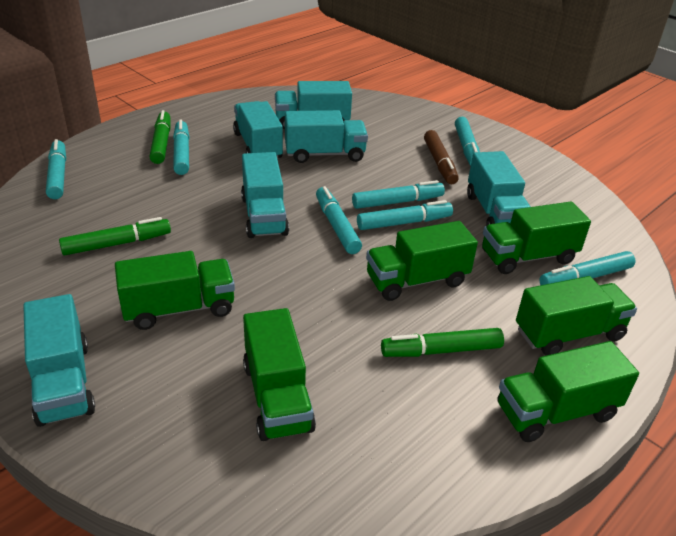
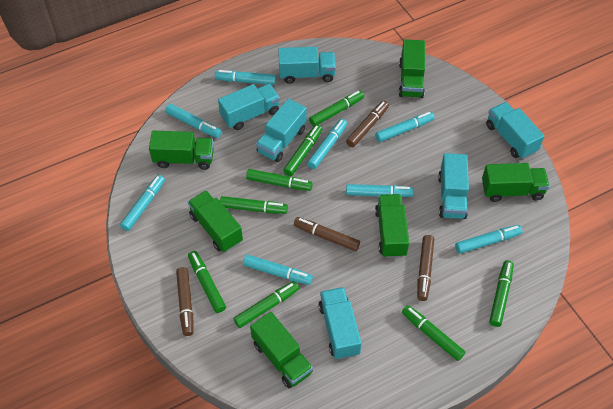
brown marker: 1 -> 4
green marker: 3 -> 8
turquoise marker: 7 -> 8

